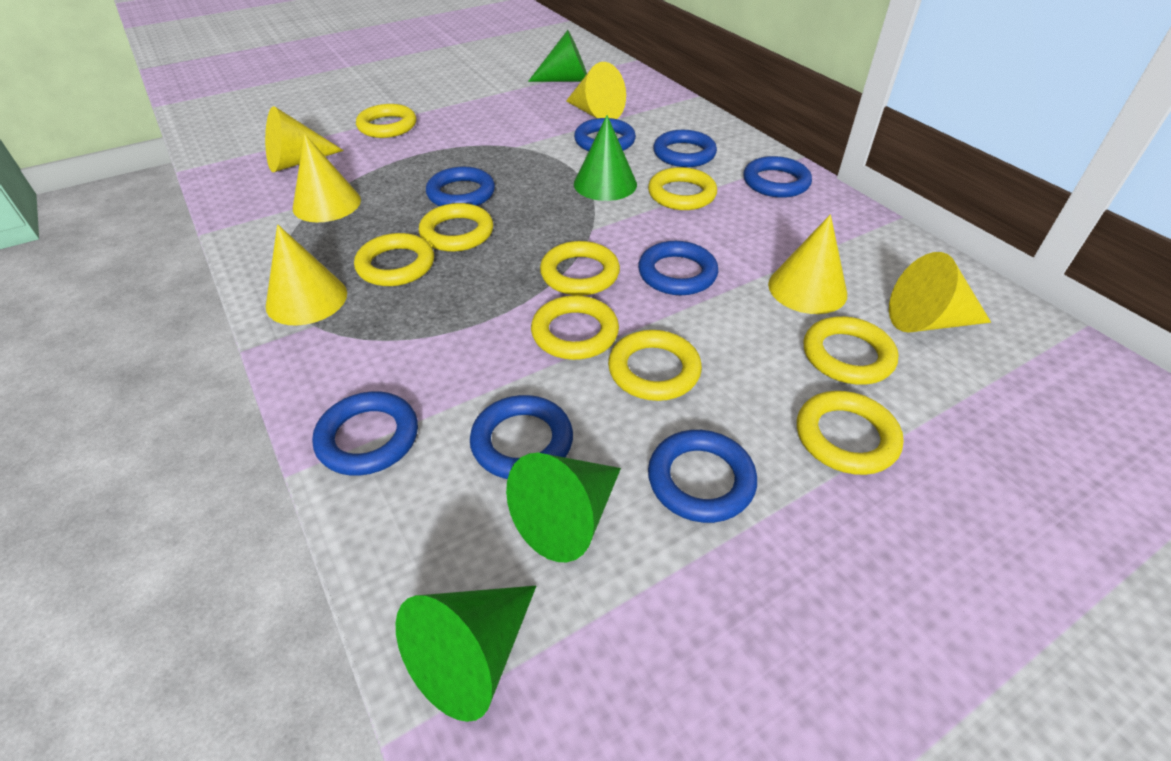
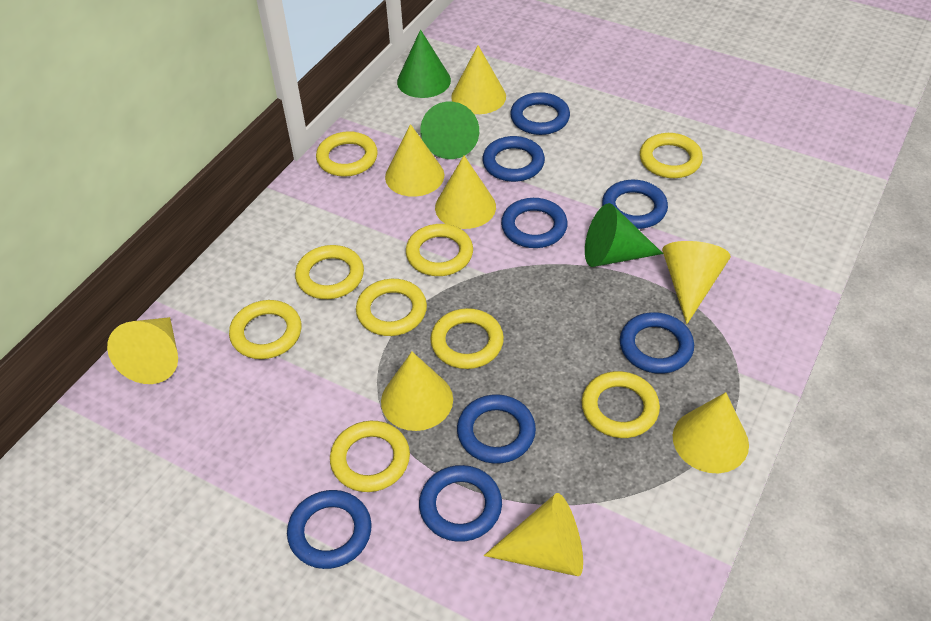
green cone: 4 -> 3
yellow cone: 6 -> 8

